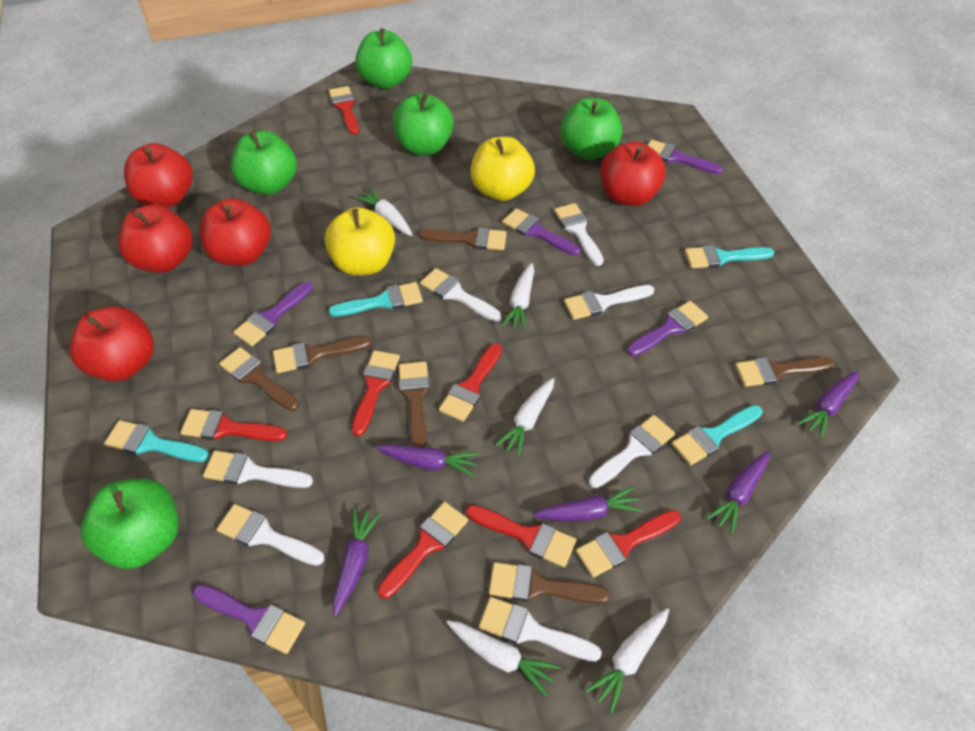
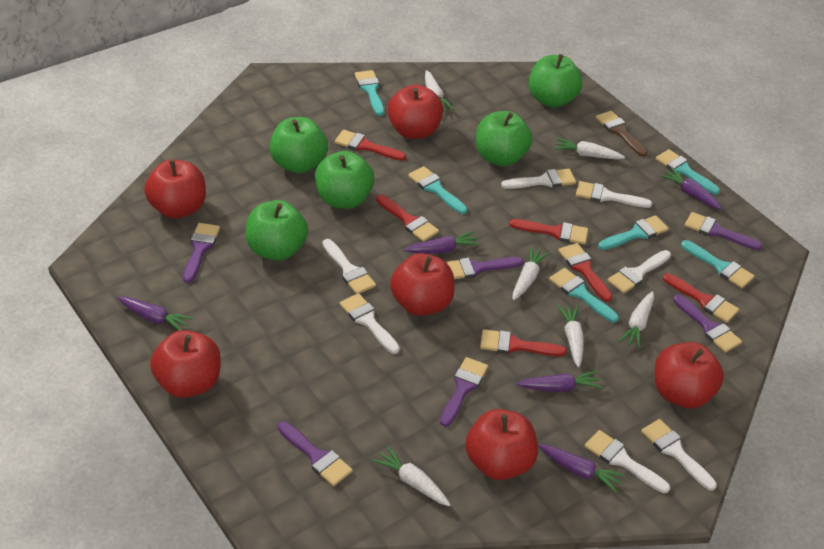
brown brush: 6 -> 1
purple brush: 5 -> 6
red apple: 5 -> 6
red brush: 7 -> 6
turquoise brush: 4 -> 6
white carrot: 5 -> 6
yellow apple: 2 -> 0

